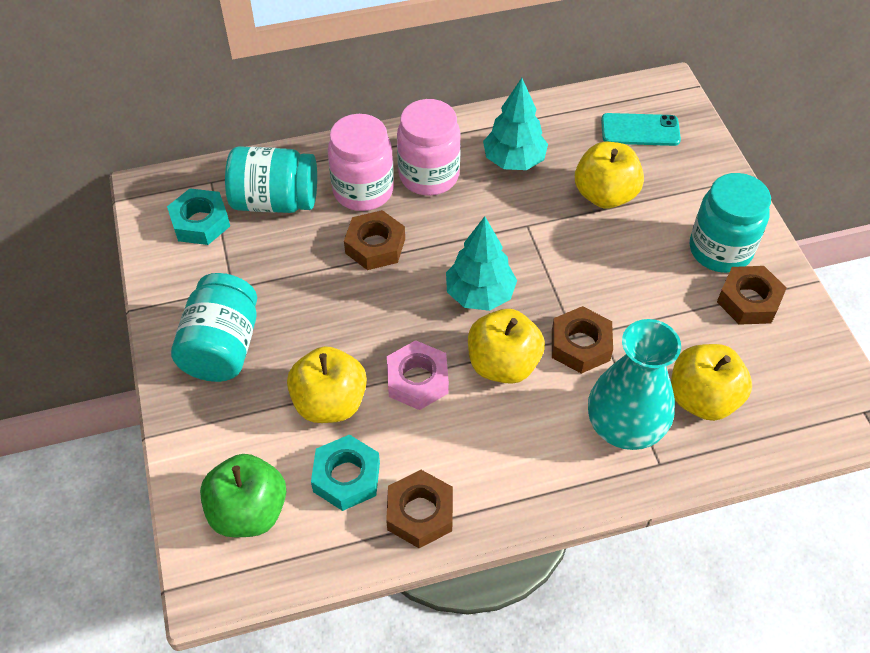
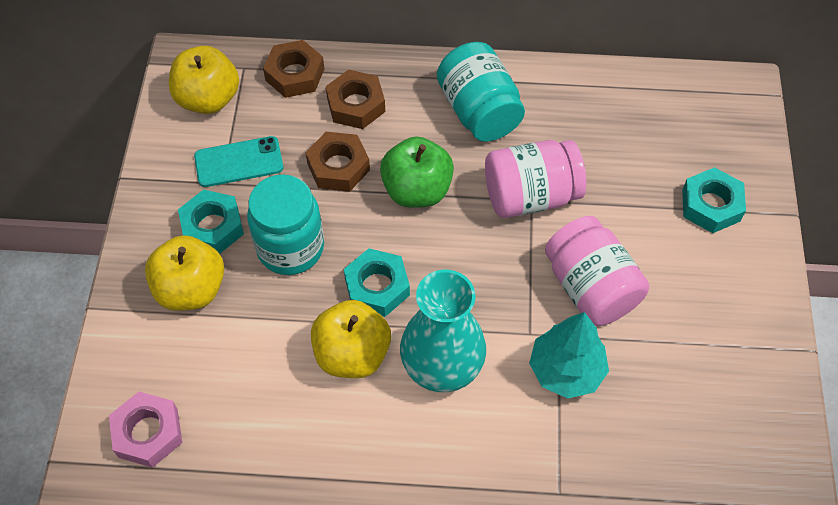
brown nut: 4 -> 3
turquoise jar: 3 -> 2
turquoise nut: 2 -> 3
turquoise tree: 2 -> 1
yellow apple: 4 -> 3

